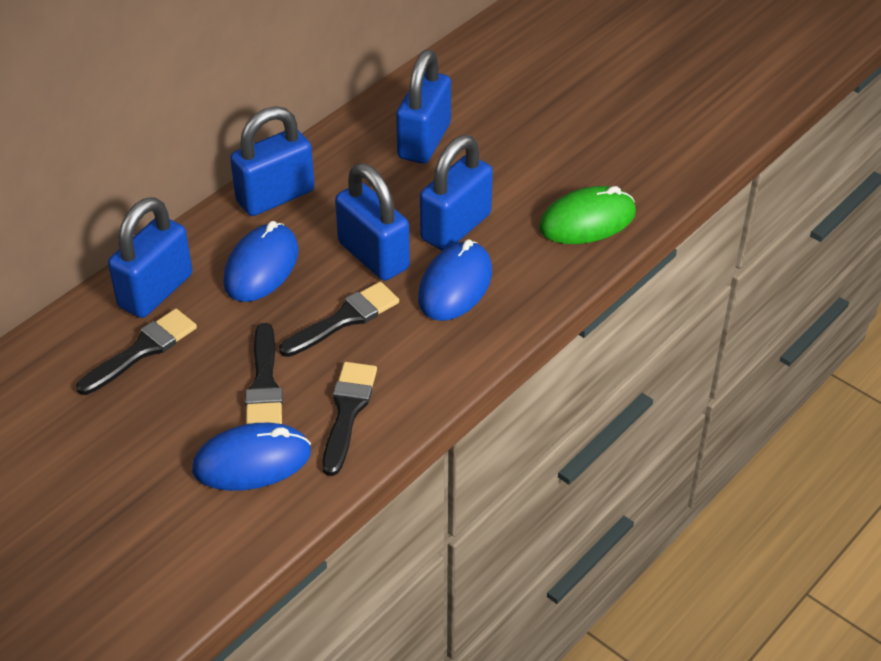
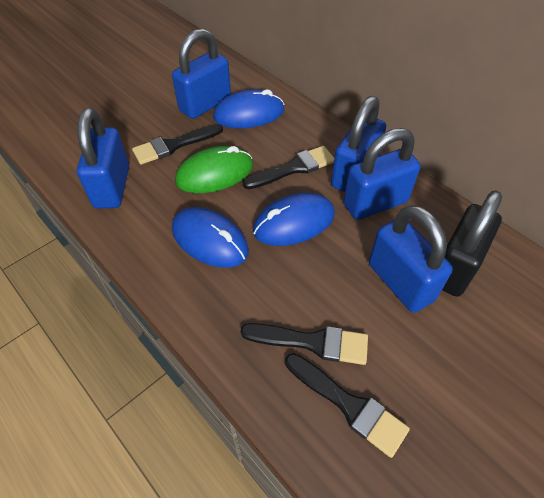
black padlock: 0 -> 1

